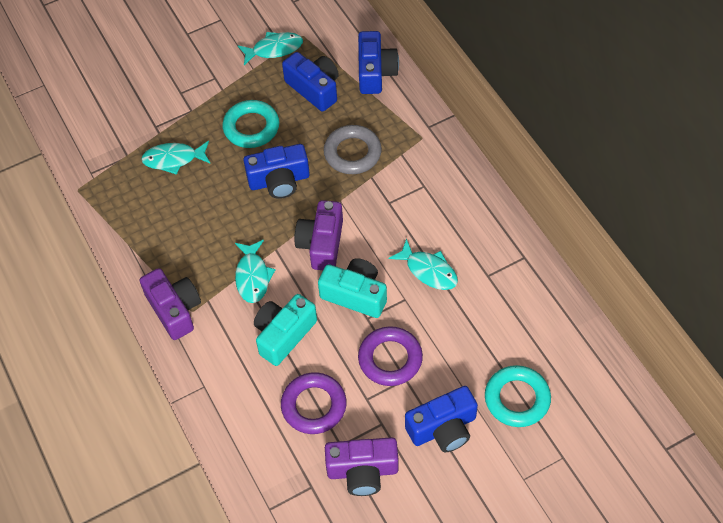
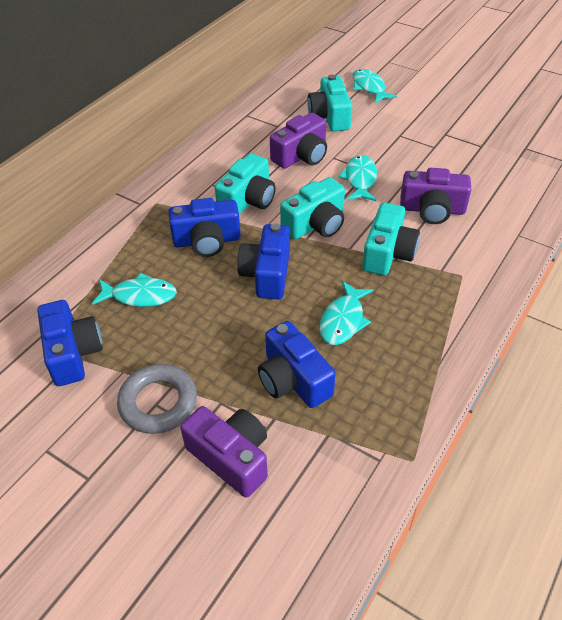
purple ring: 2 -> 0
turquoise camera: 2 -> 4
turquoise ring: 2 -> 0

